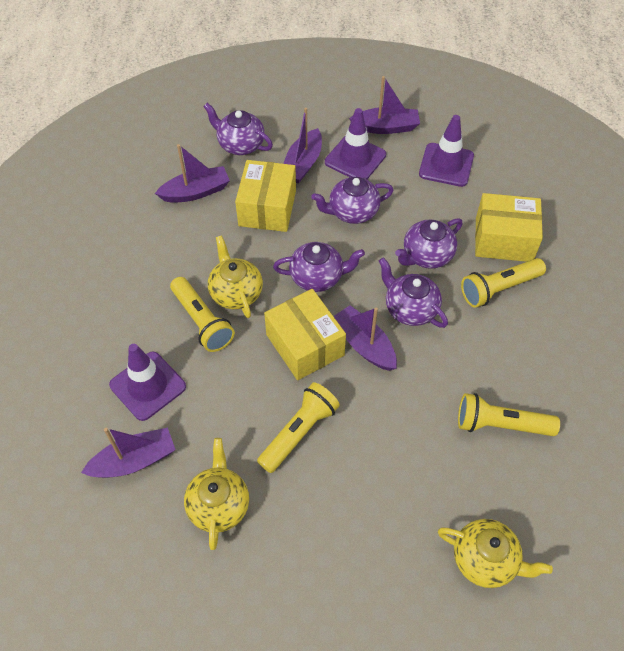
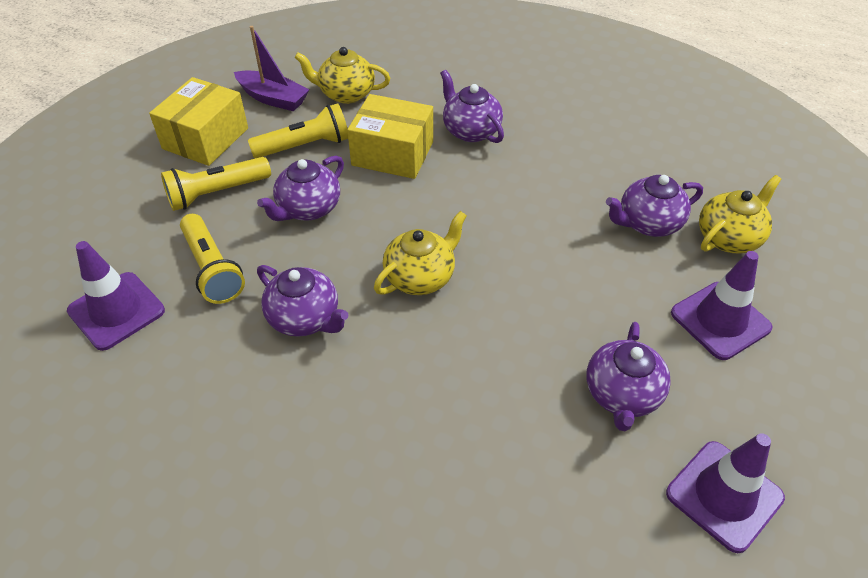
purple boat: 5 -> 1
yellow box: 3 -> 2
yellow flashlight: 4 -> 3

